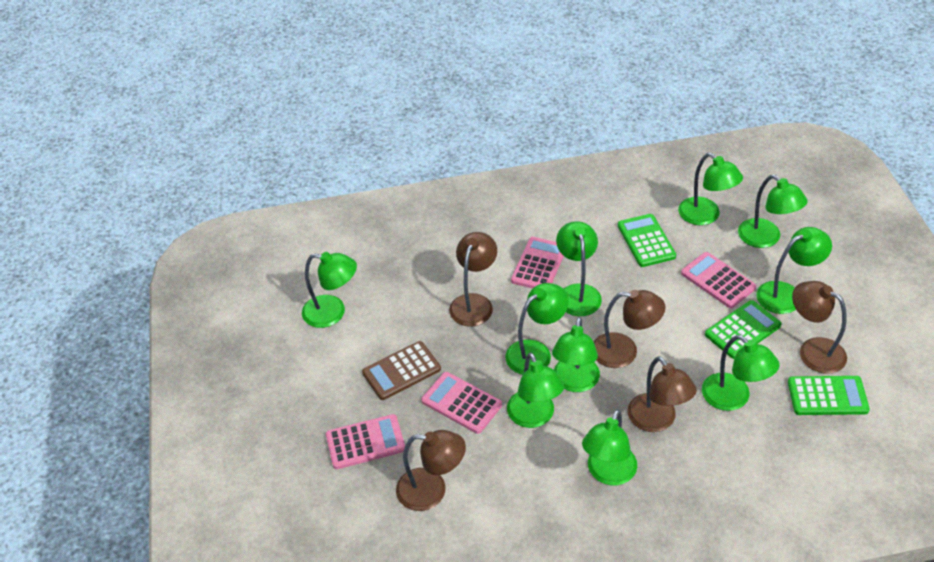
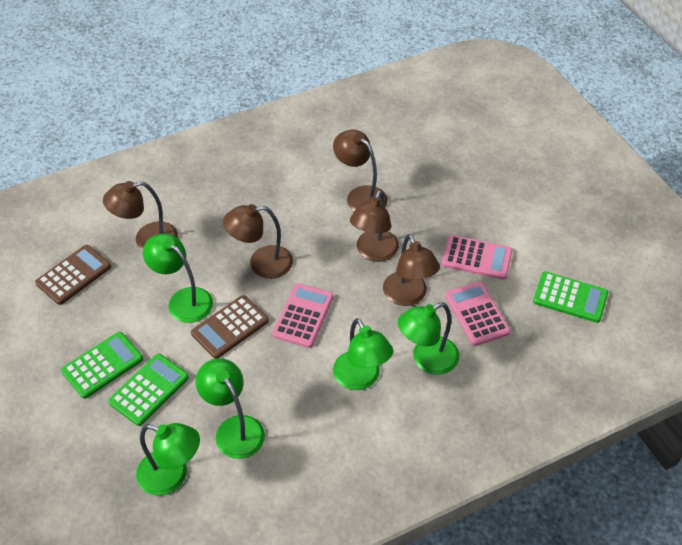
brown calculator: 1 -> 2
green lamp: 10 -> 5
pink calculator: 4 -> 3

